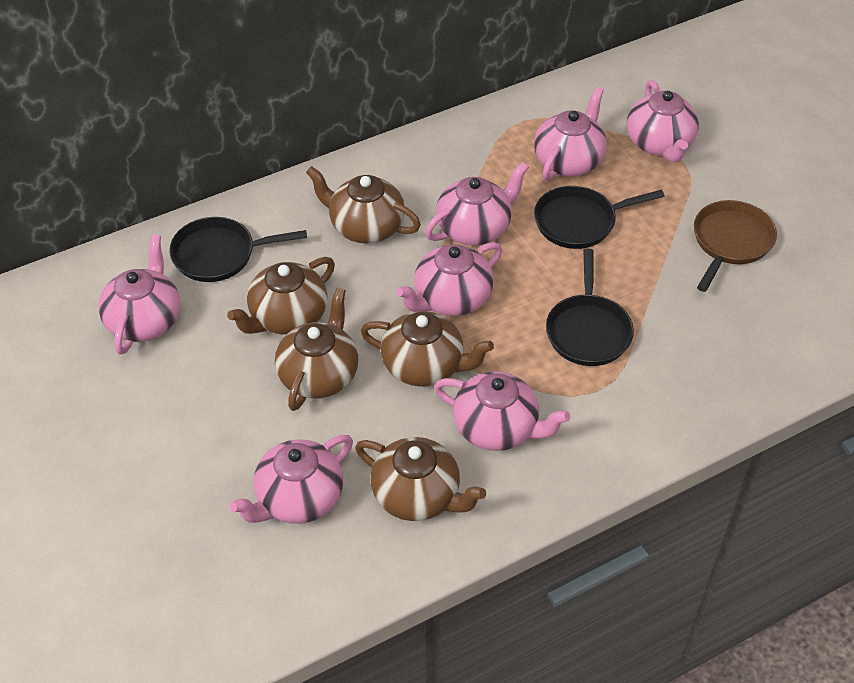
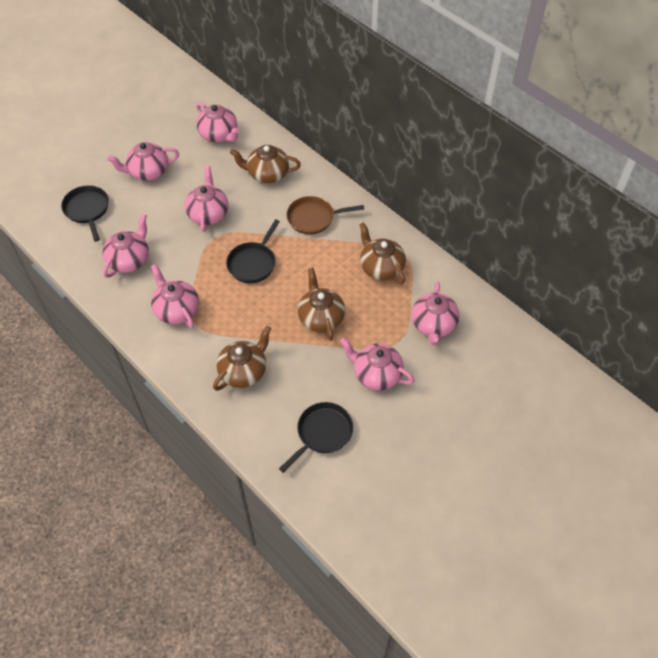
brown teapot: 5 -> 4

